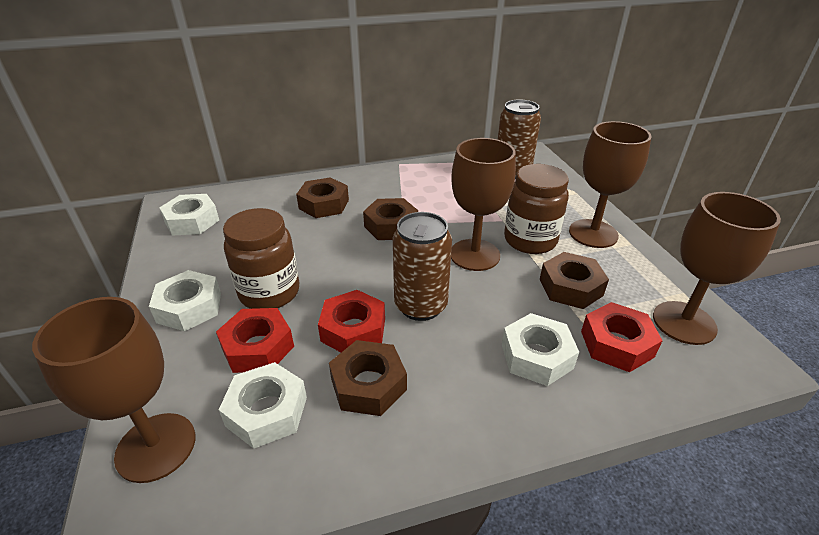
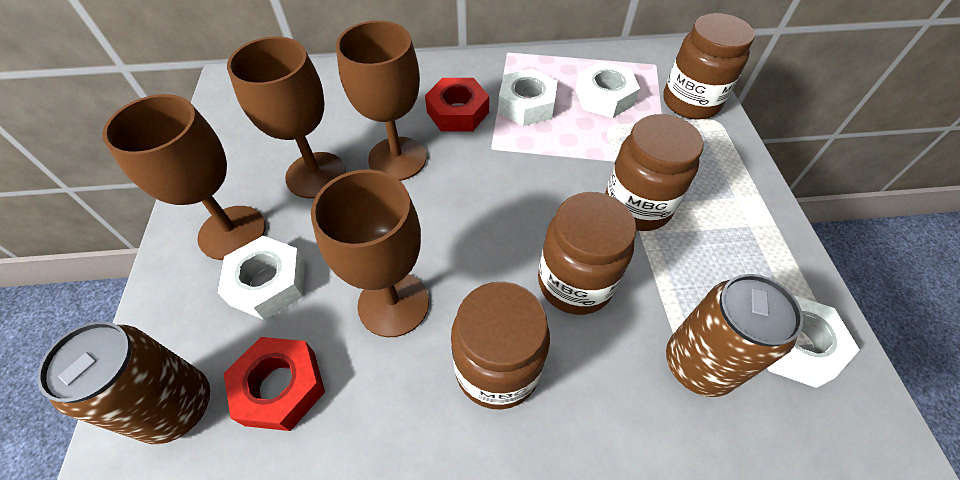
brown jar: 2 -> 4
brown nut: 4 -> 0
red nut: 3 -> 2

